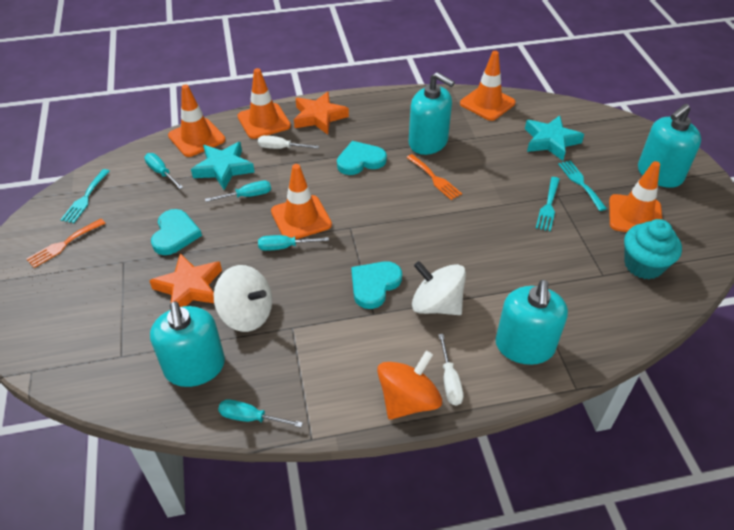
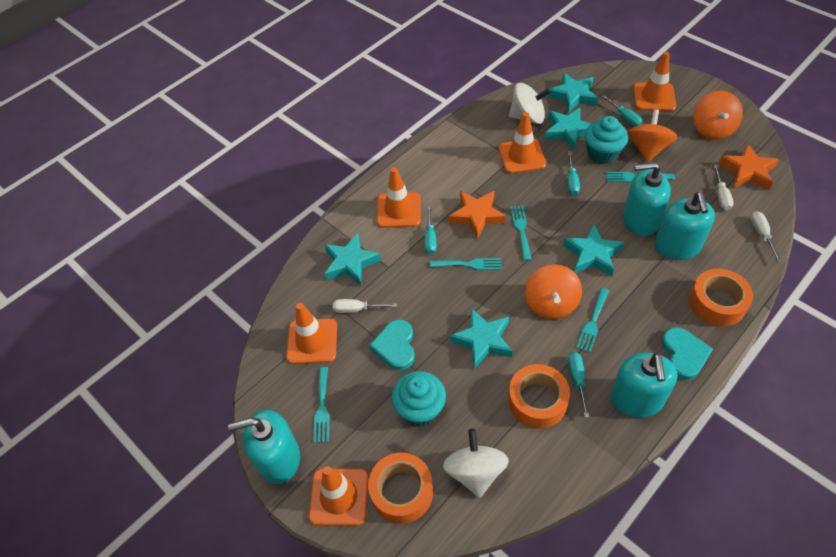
orange fork: 2 -> 0
orange spinning top: 1 -> 3
orange tape: 0 -> 3
turquoise cupcake: 1 -> 2
turquoise fork: 3 -> 5
turquoise heart: 3 -> 2
turquoise star: 2 -> 5
white screwdriver: 2 -> 3

